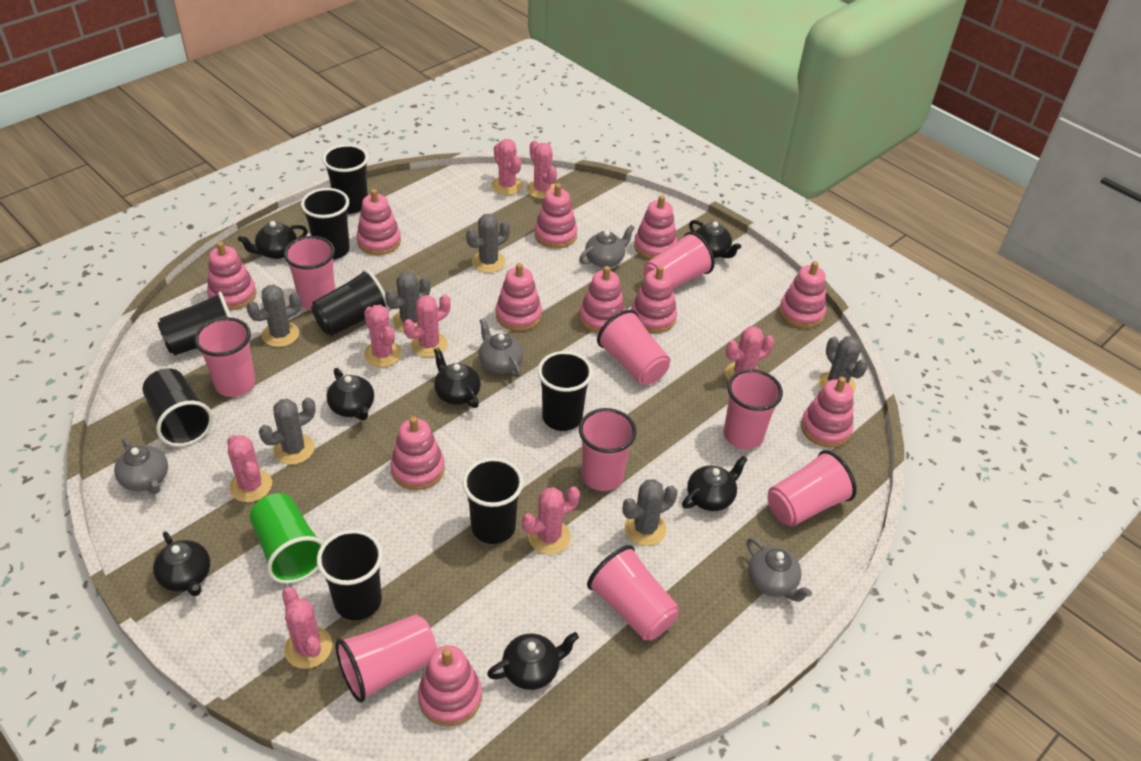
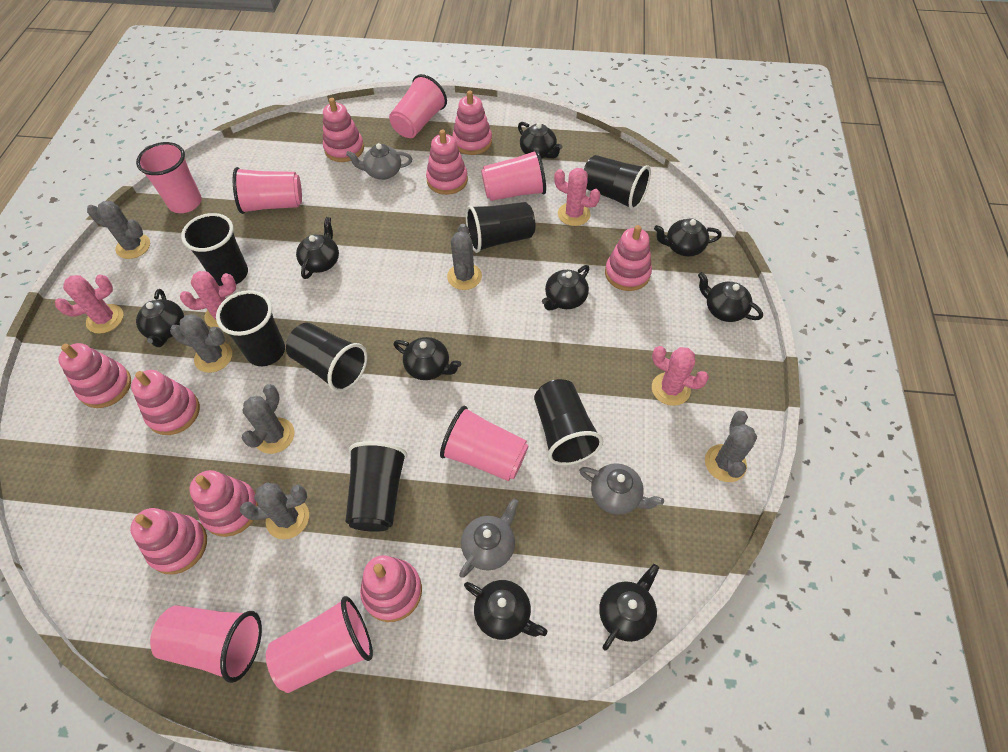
black cup: 8 -> 7
black teapot: 7 -> 9
green cup: 1 -> 0
grey teapot: 4 -> 3
pink cactus: 8 -> 4
pink cup: 9 -> 7
pink stacking toy: 11 -> 9

